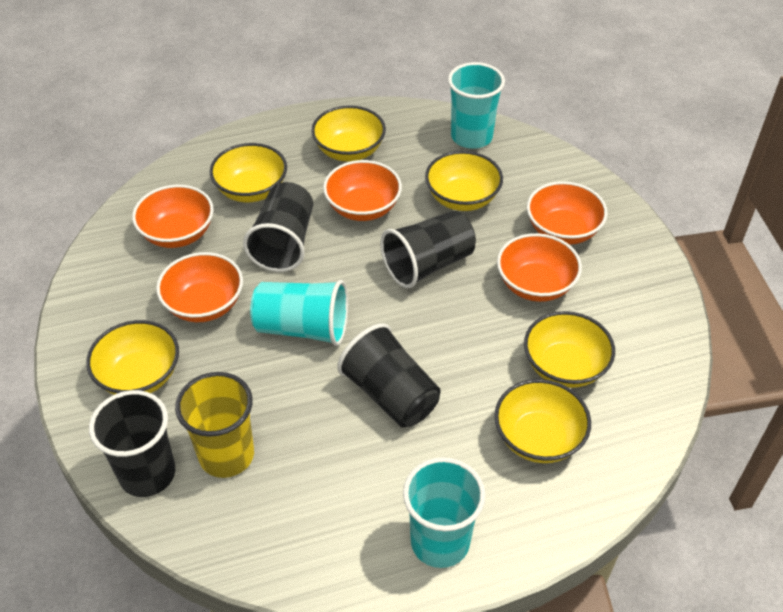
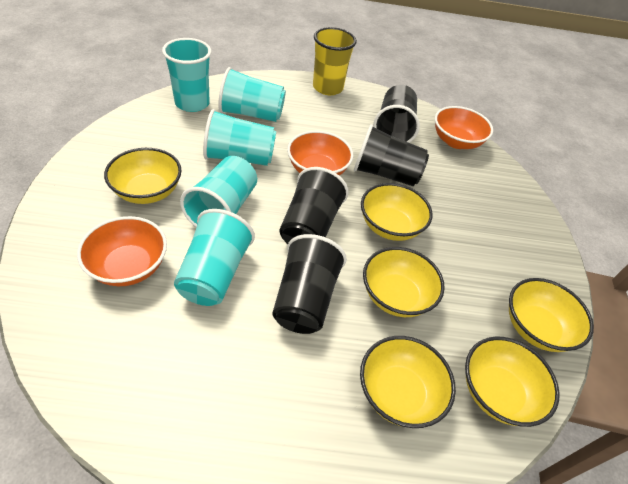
orange bowl: 5 -> 3
turquoise cup: 3 -> 5

